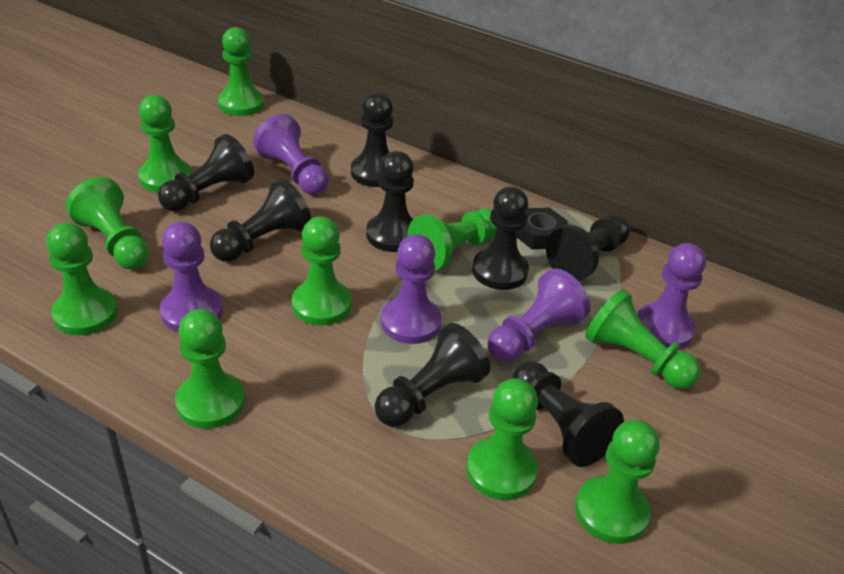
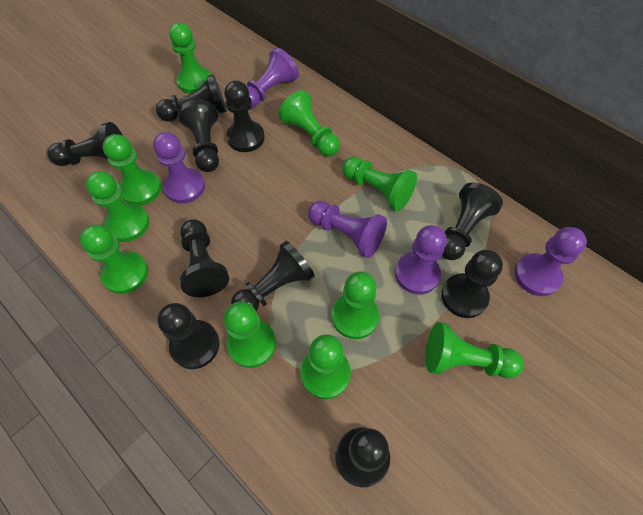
black nut: 1 -> 0
black pawn: 8 -> 10

